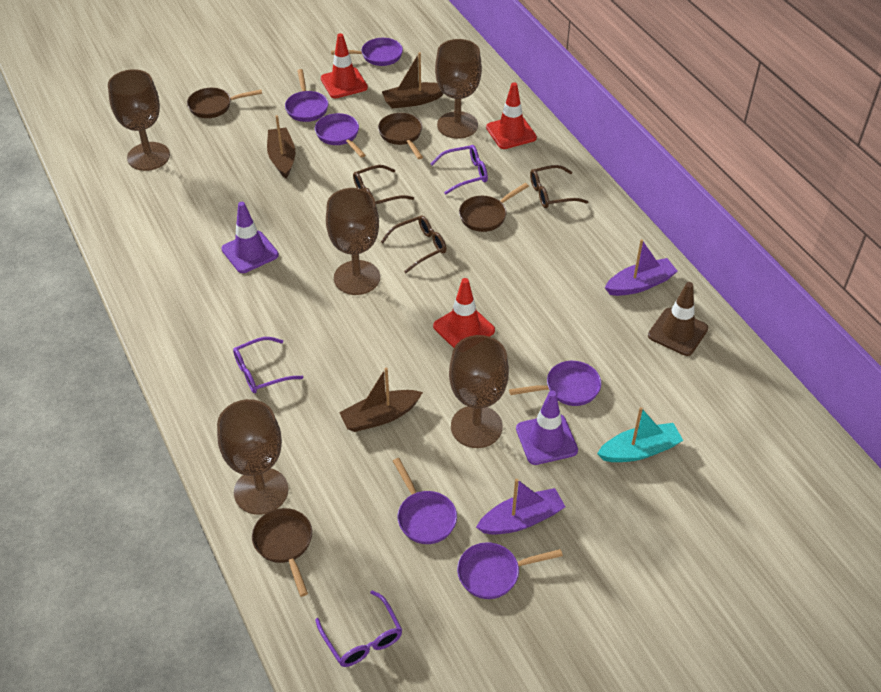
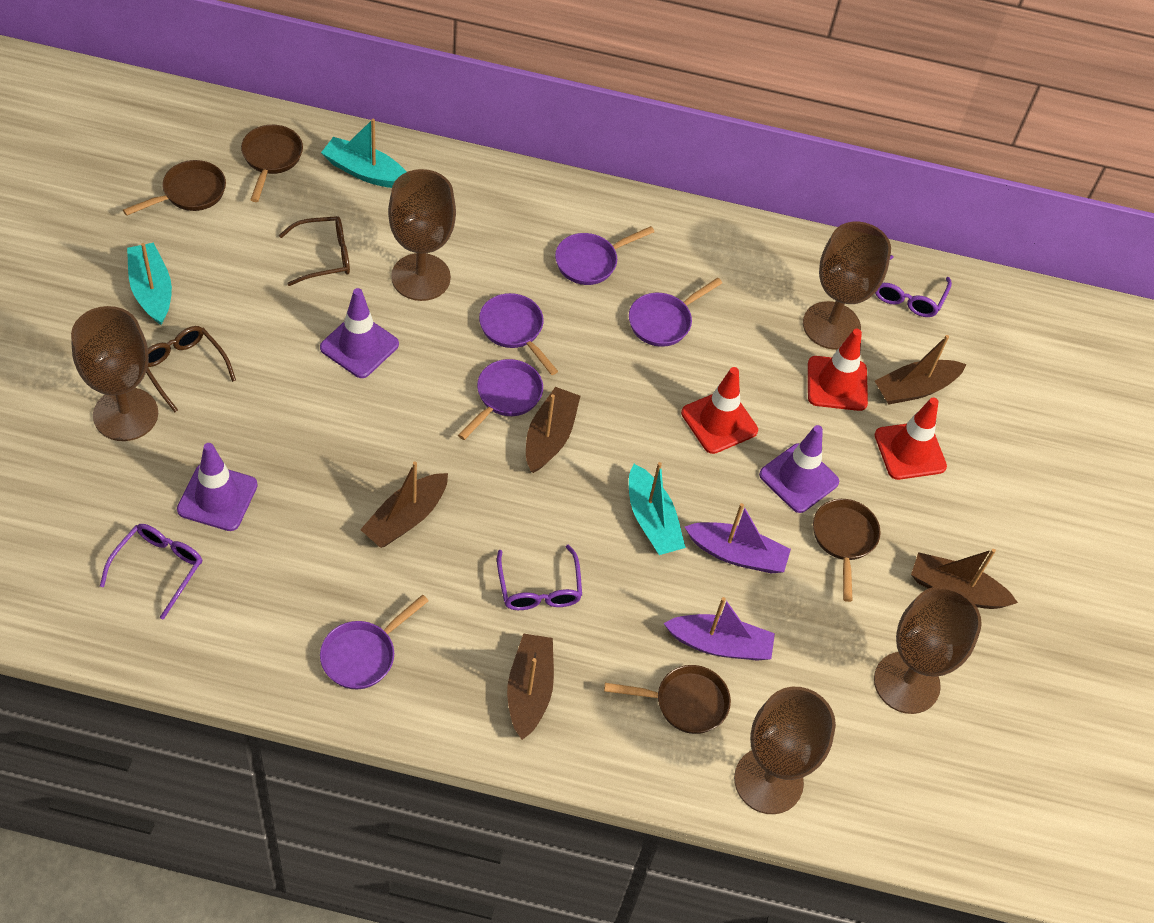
brown boat: 3 -> 5
brown glasses: 3 -> 2
brown traffic cone: 1 -> 0
purple pan: 6 -> 5
purple traffic cone: 2 -> 3
turquoise boat: 1 -> 3

